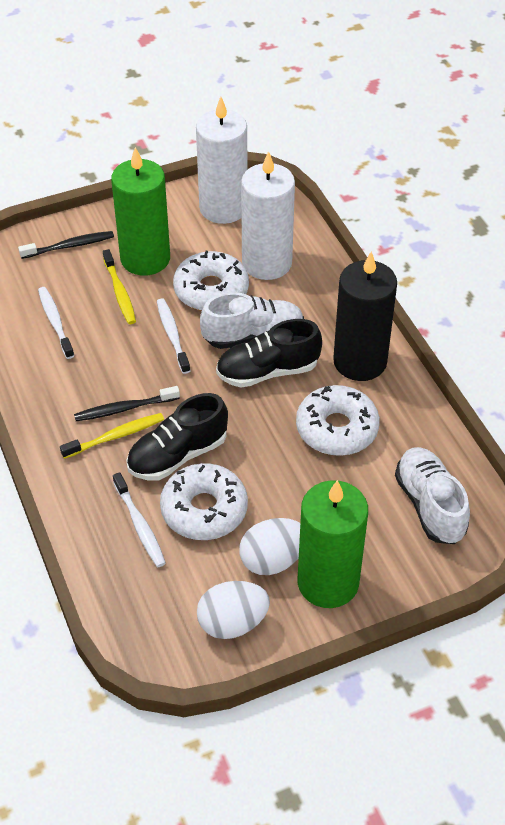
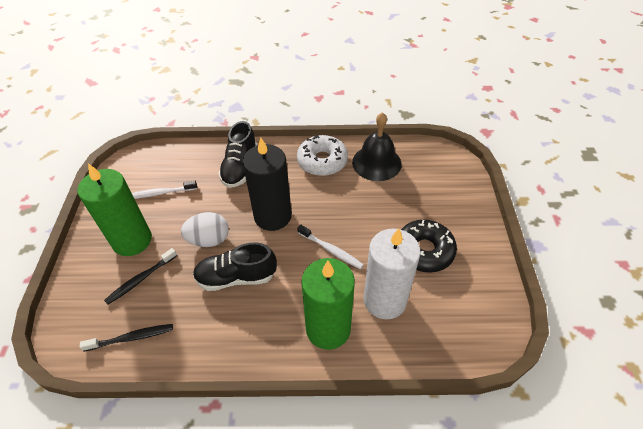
black bell: 0 -> 1
black donut: 0 -> 1
white candle: 2 -> 1
white donut: 3 -> 1
white egg: 2 -> 1
white shoe: 2 -> 0
white toothbrush: 3 -> 2
yellow toothbrush: 2 -> 0

